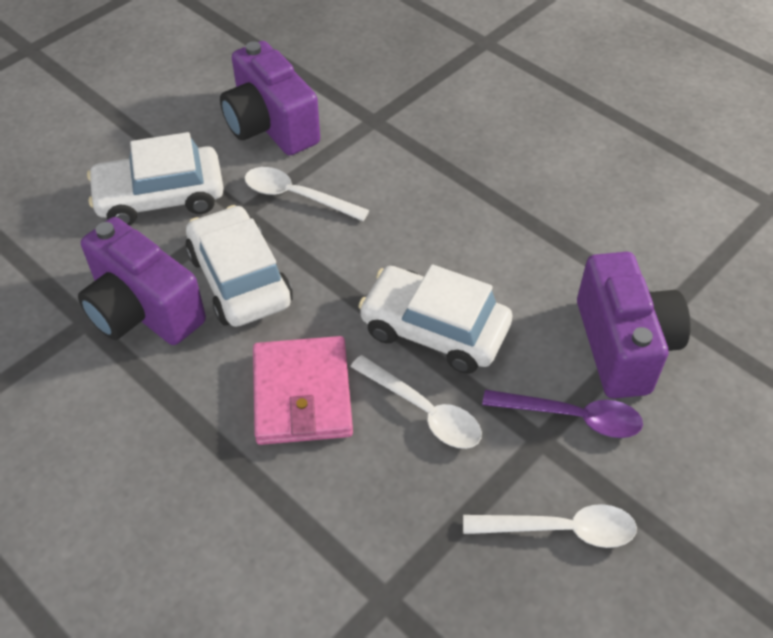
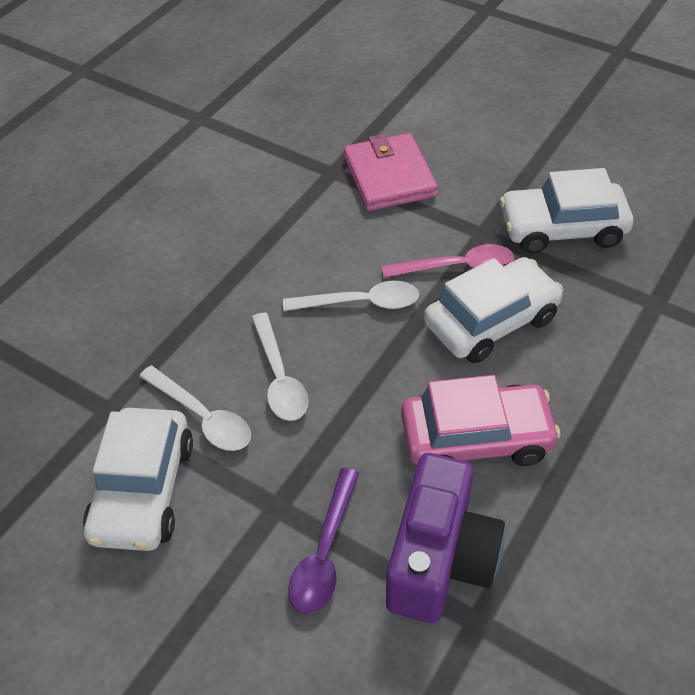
pink car: 0 -> 1
pink spoon: 0 -> 1
purple camera: 3 -> 1

